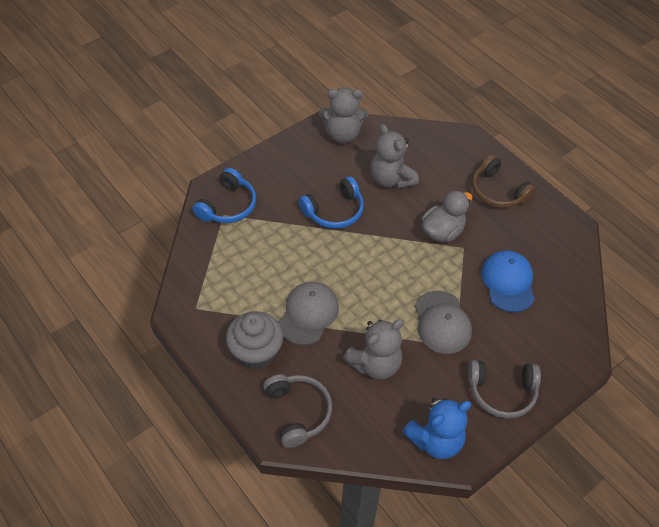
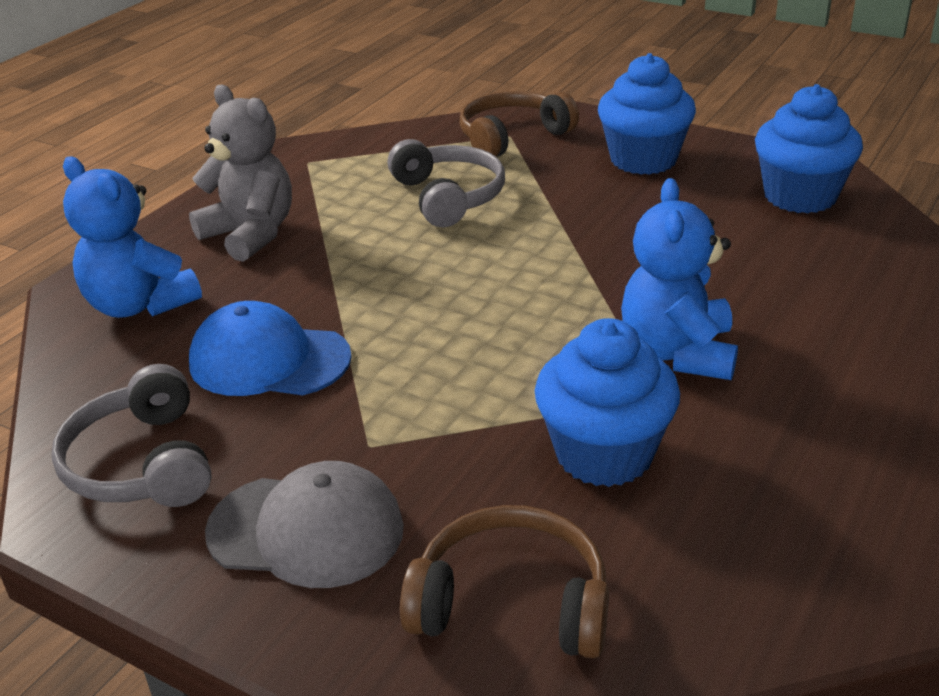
blue cupcake: 0 -> 3
blue headphones: 2 -> 0
blue teddy bear: 1 -> 2
brown headphones: 1 -> 2
grey cap: 2 -> 1
grey cupcake: 1 -> 0
grey duck: 1 -> 0
grey teddy bear: 3 -> 1

